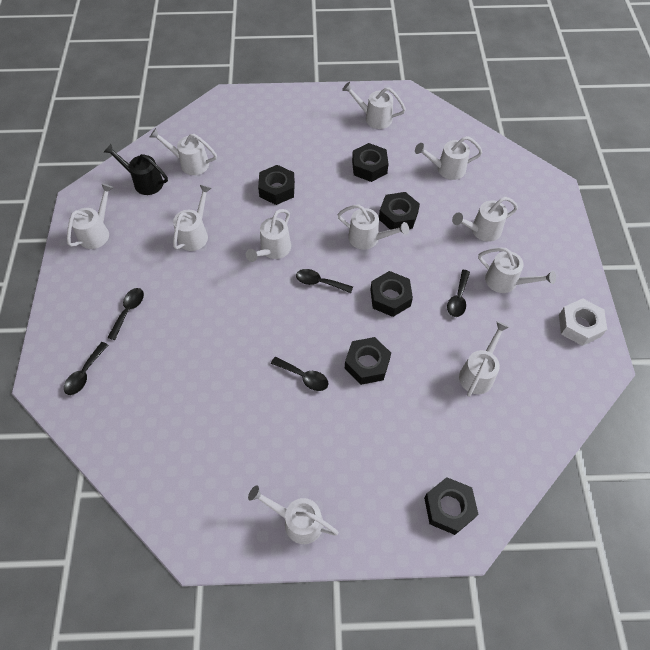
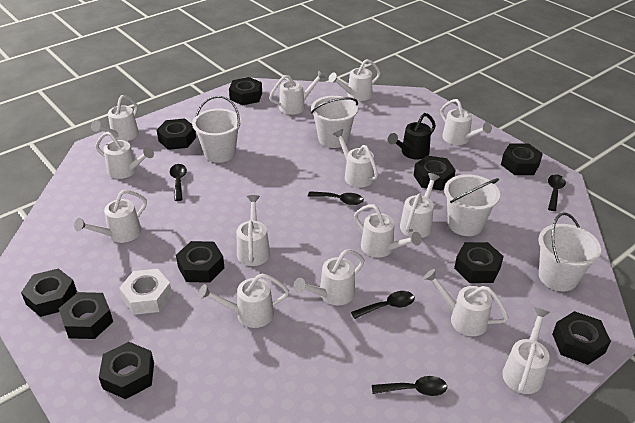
black nut: 6 -> 10
white bucket: 0 -> 4
white watering can: 11 -> 14

